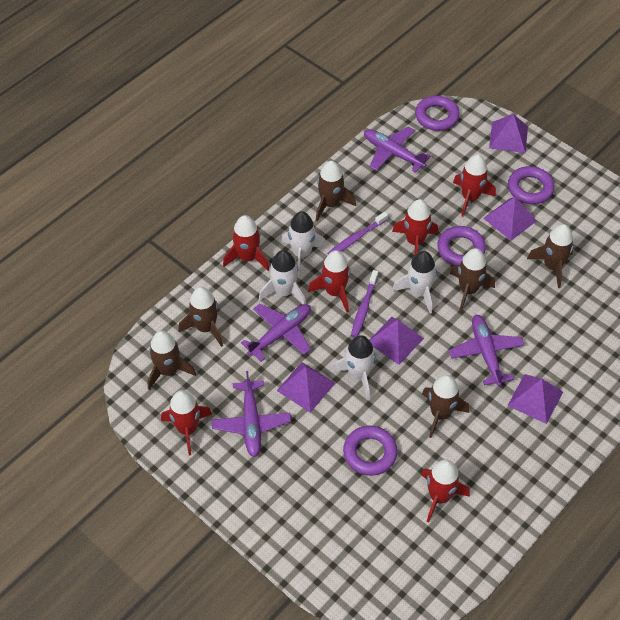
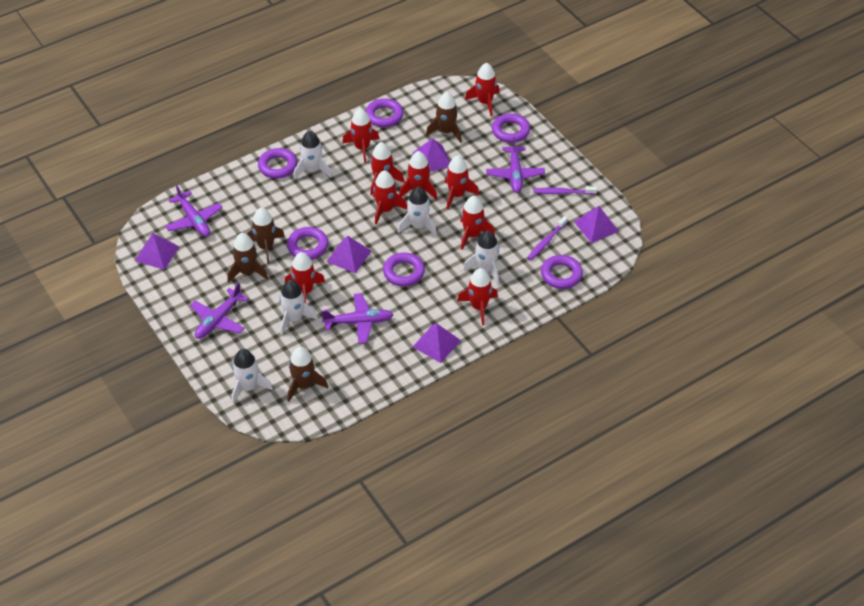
brown rocket: 6 -> 4
purple ring: 4 -> 6
red rocket: 6 -> 9
white rocket: 4 -> 5

